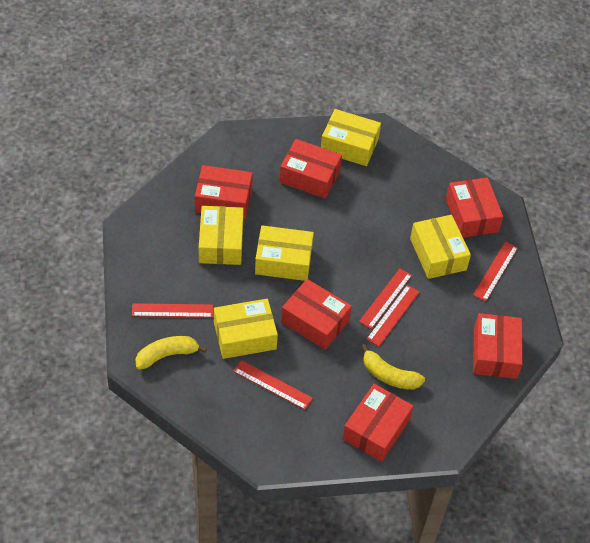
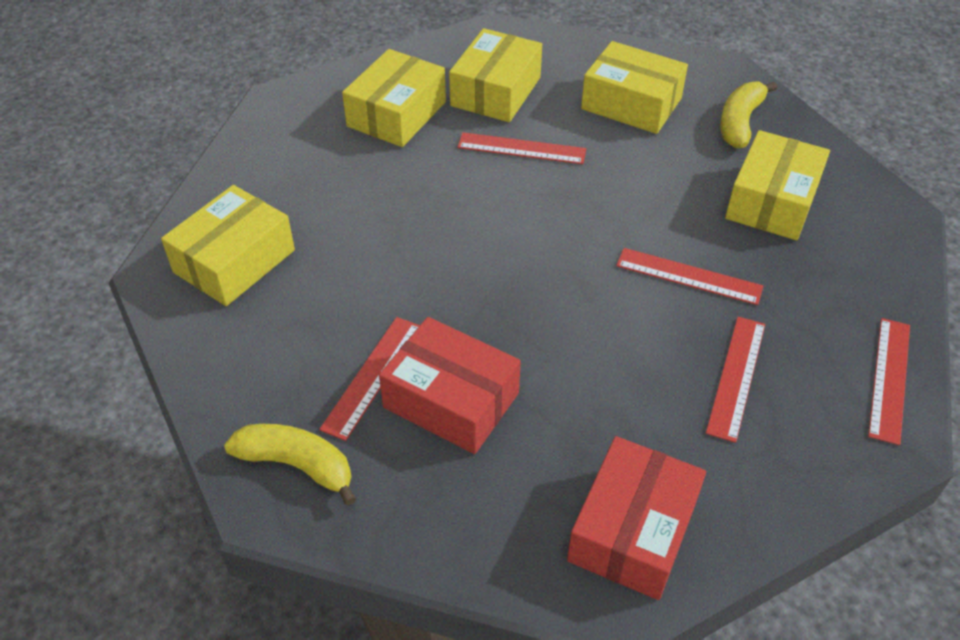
red box: 6 -> 2

